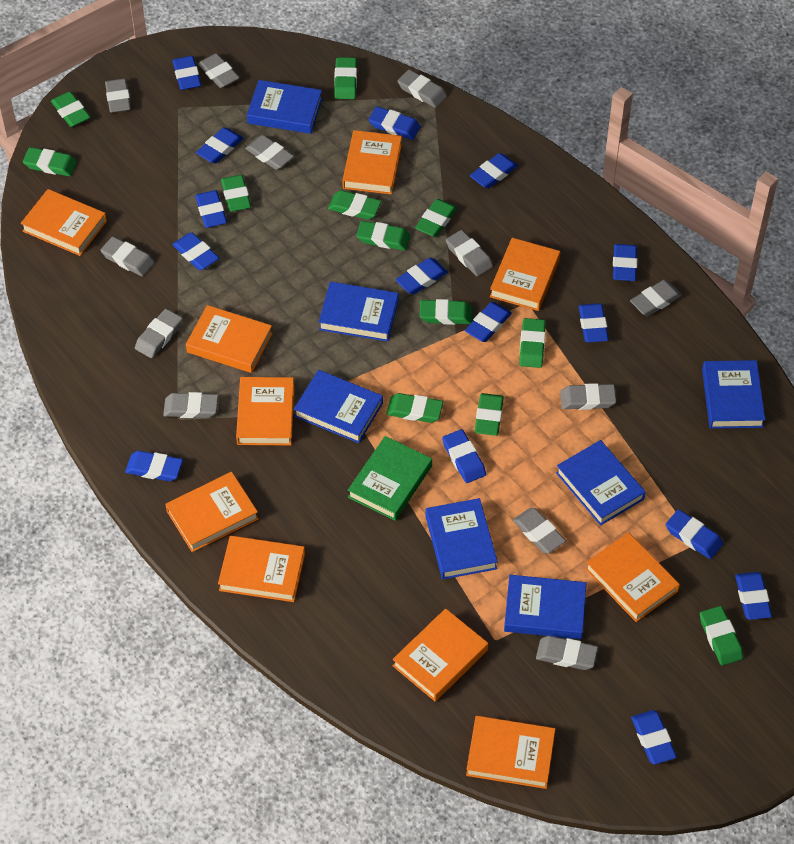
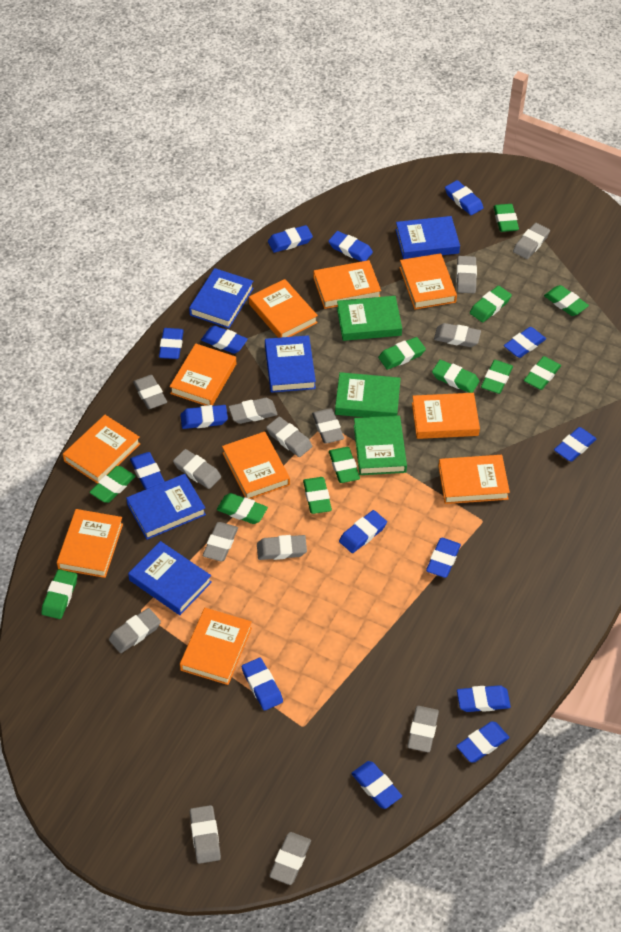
blue book: 7 -> 5
green book: 1 -> 3
grey eraser: 12 -> 14

